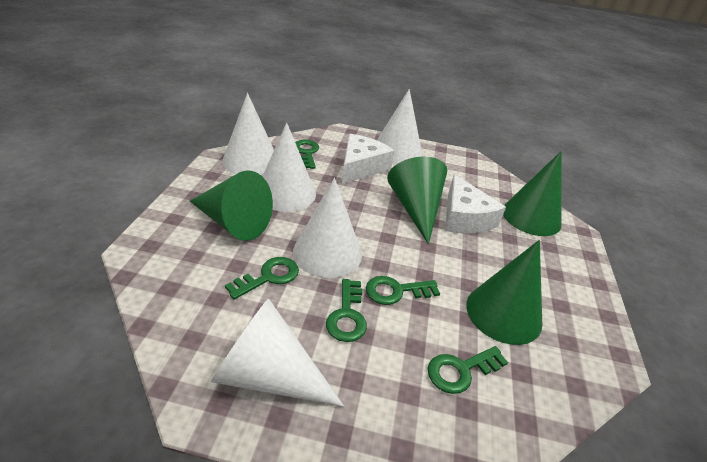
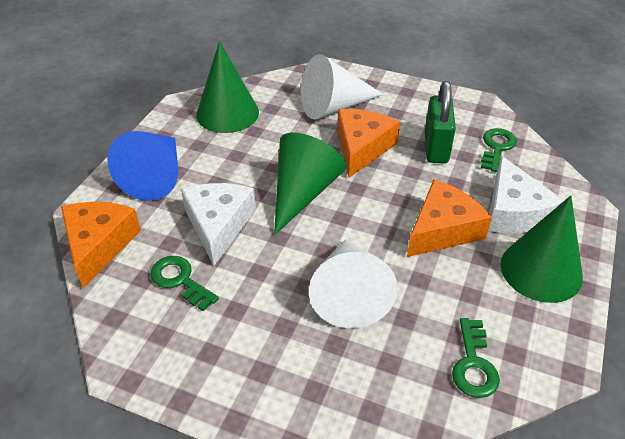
blue cone: 0 -> 1
green cone: 4 -> 3
green key: 5 -> 3
green padlock: 0 -> 1
orange cheese: 0 -> 3
white cone: 5 -> 2

